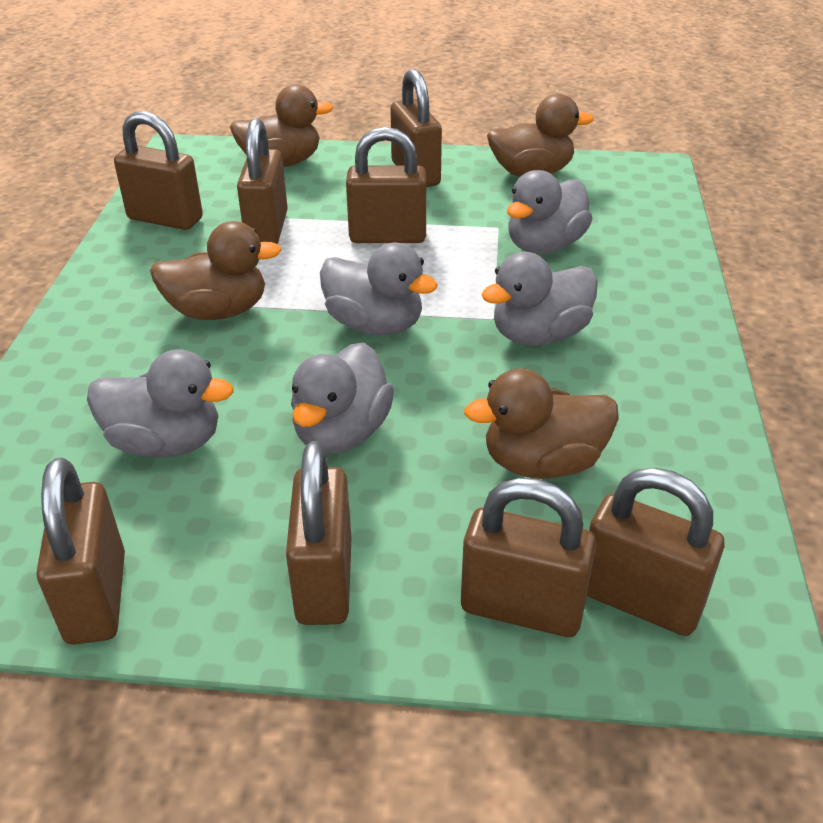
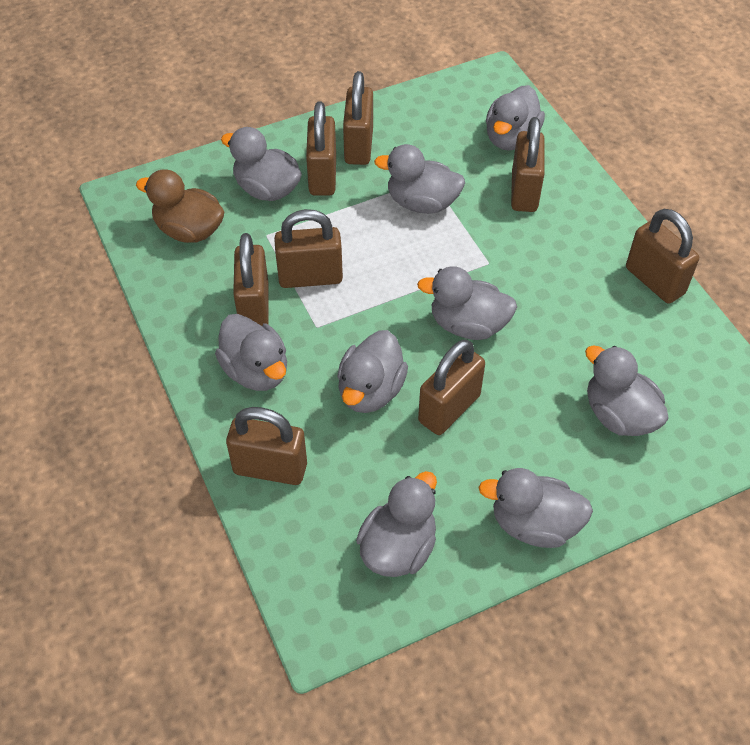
brown duck: 4 -> 1
grey duck: 5 -> 9

